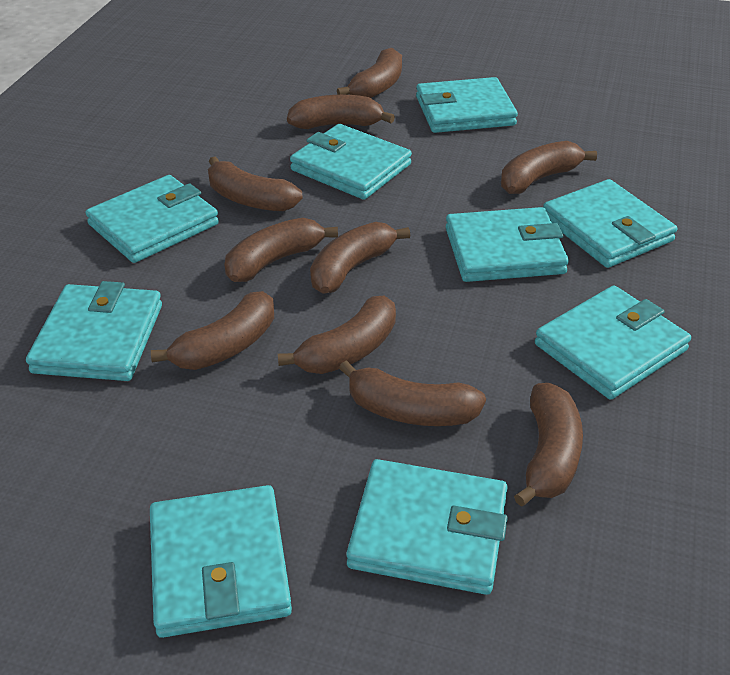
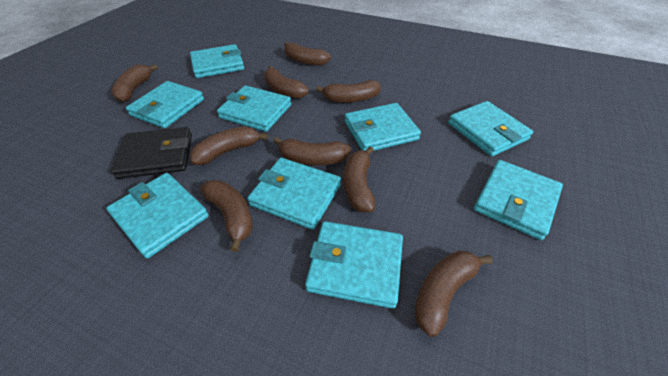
black wallet: 0 -> 1
brown banana: 10 -> 9

